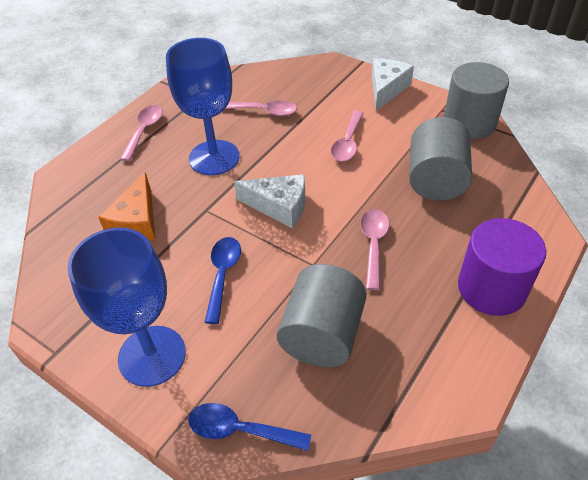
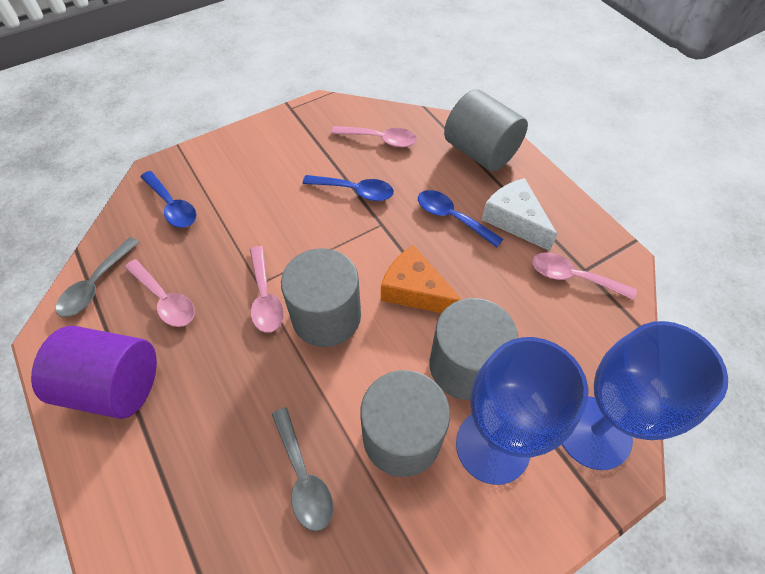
blue spoon: 2 -> 3
grey cylinder: 3 -> 4
grey spoon: 0 -> 2
white cheese: 2 -> 1

